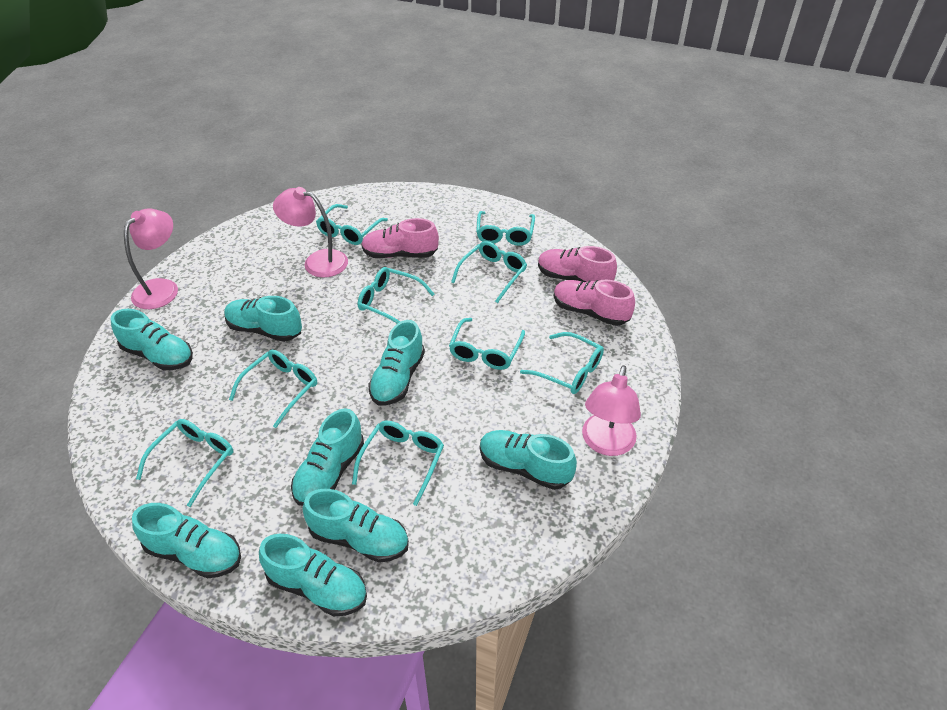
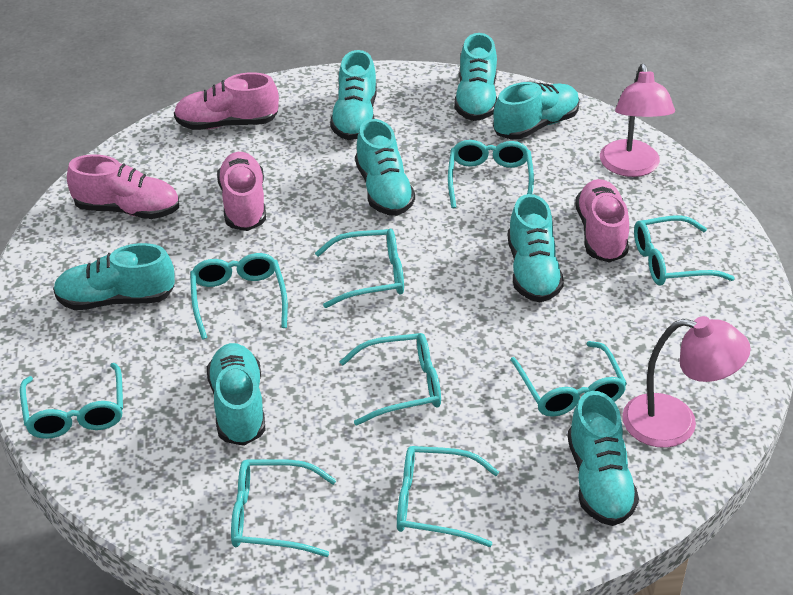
pink lamp: 3 -> 2
pink shoe: 3 -> 4

